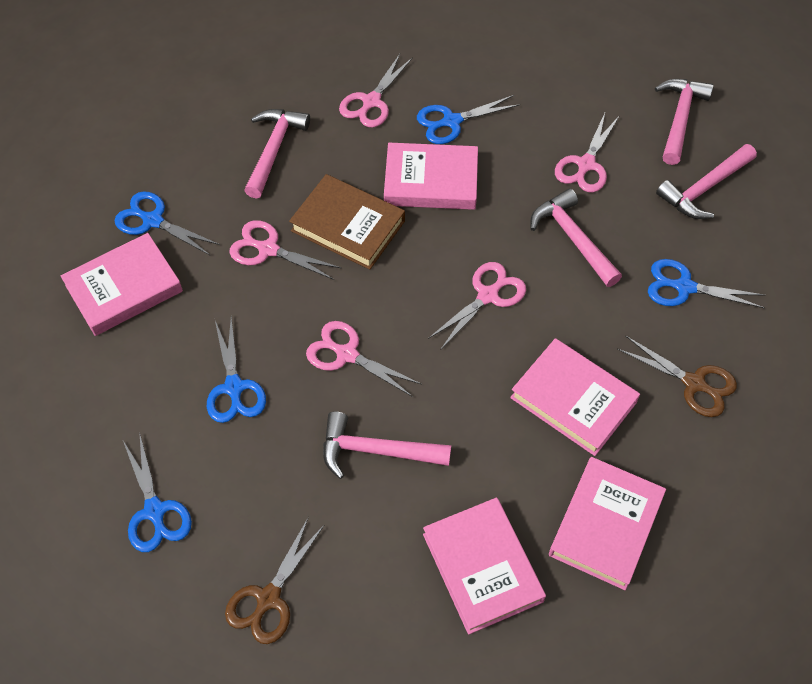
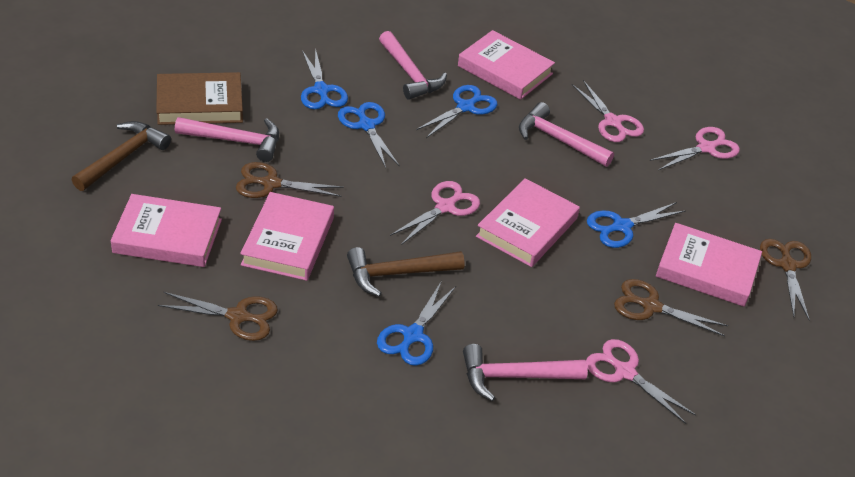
brown hammer: 0 -> 2
brown scissors: 2 -> 4
pink hammer: 5 -> 4
pink scissors: 5 -> 4

